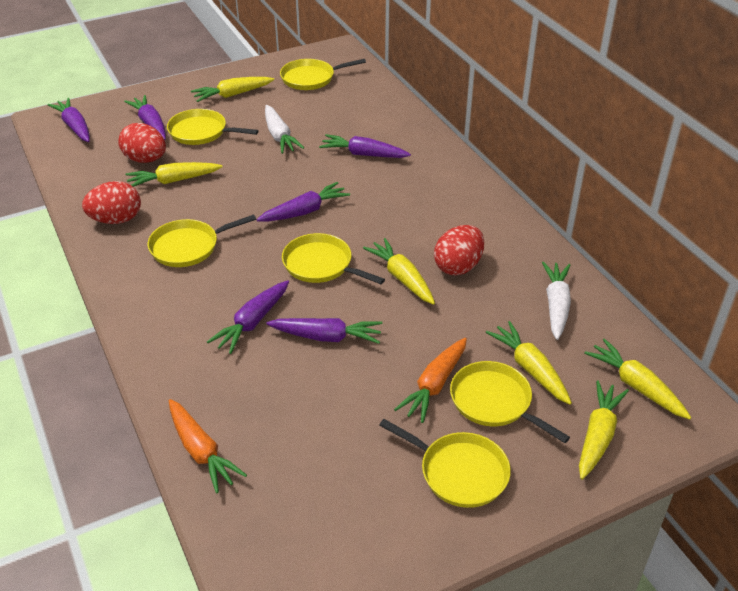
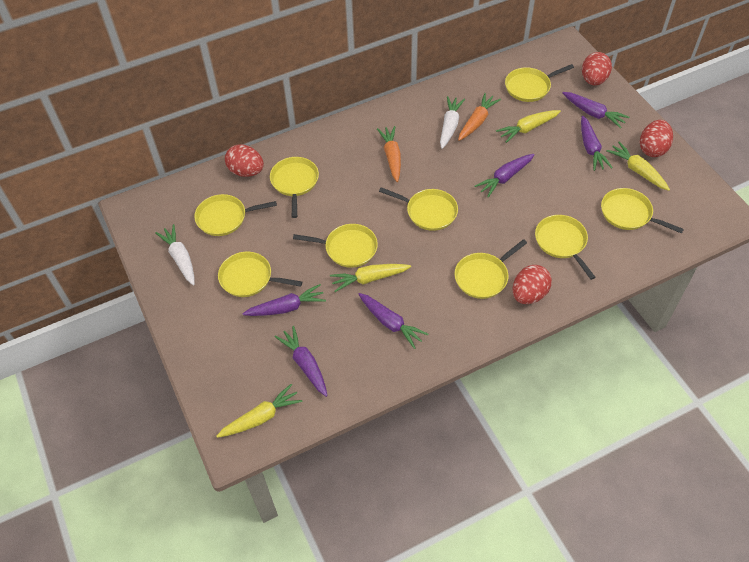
red egg: 3 -> 4
yellow carrot: 6 -> 4
yellow pan: 6 -> 9

